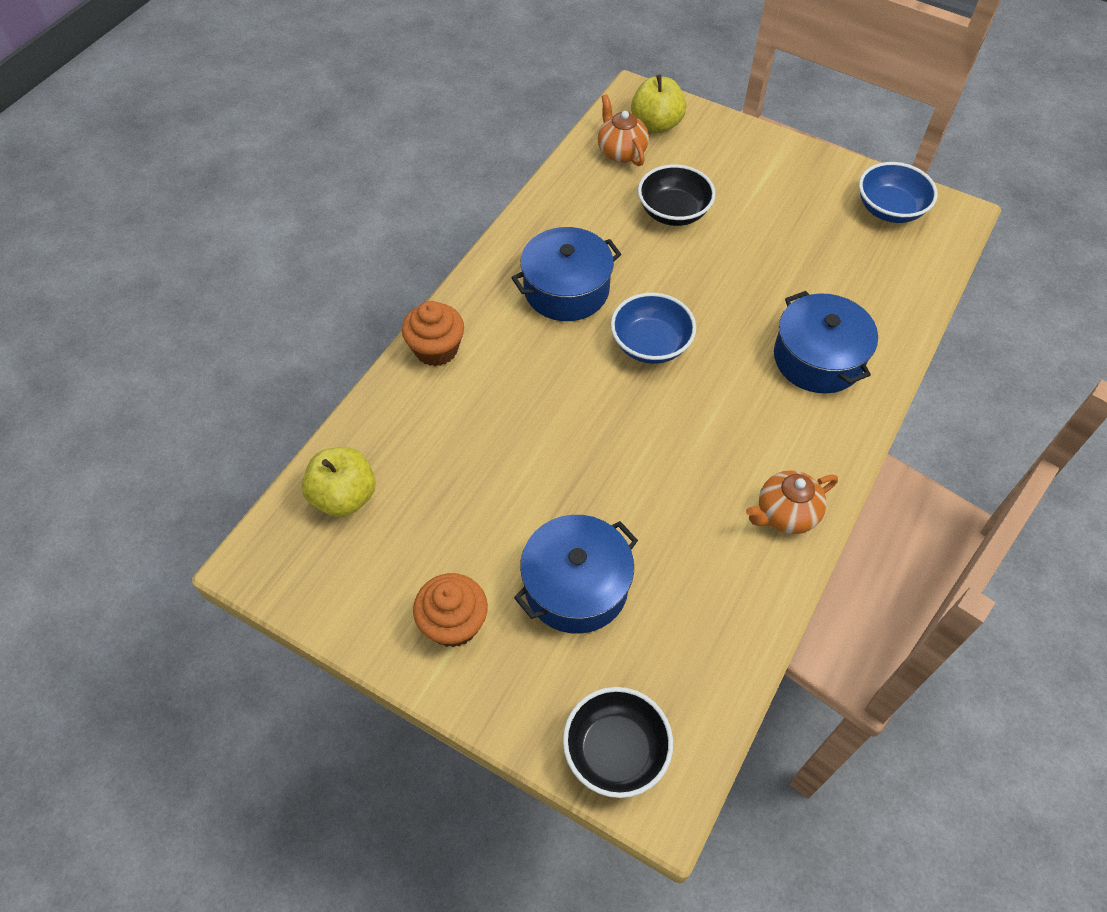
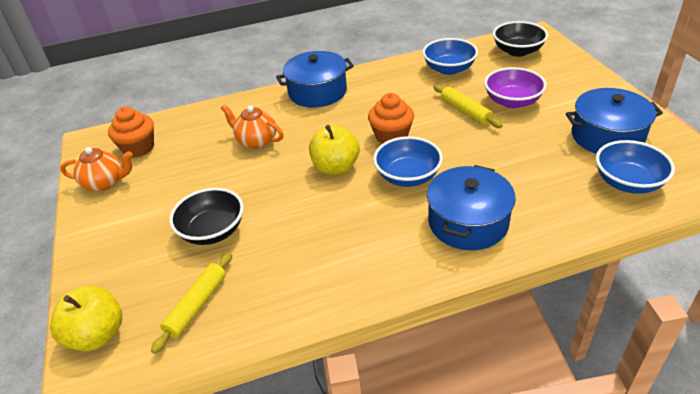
blue bowl: 2 -> 3
purple bowl: 0 -> 1
yellow rolling pin: 0 -> 2

